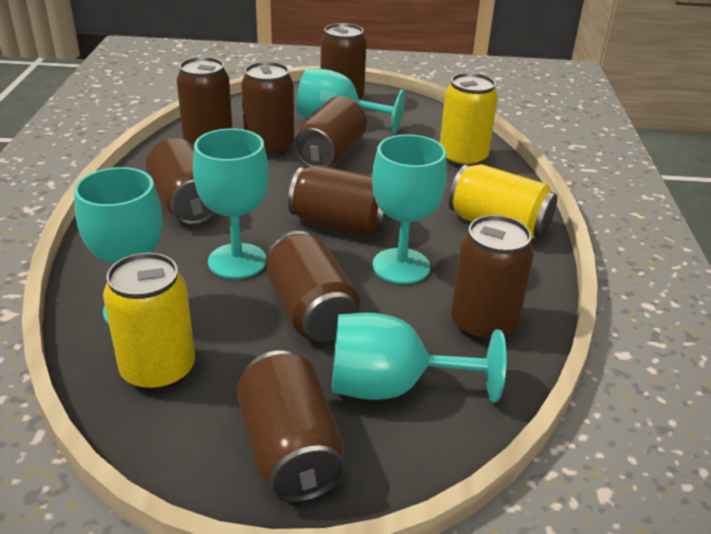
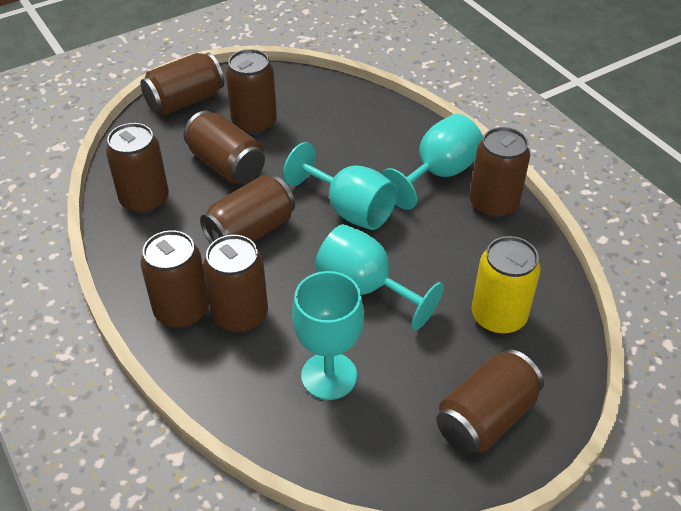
turquoise goblet: 5 -> 4
yellow can: 3 -> 1

